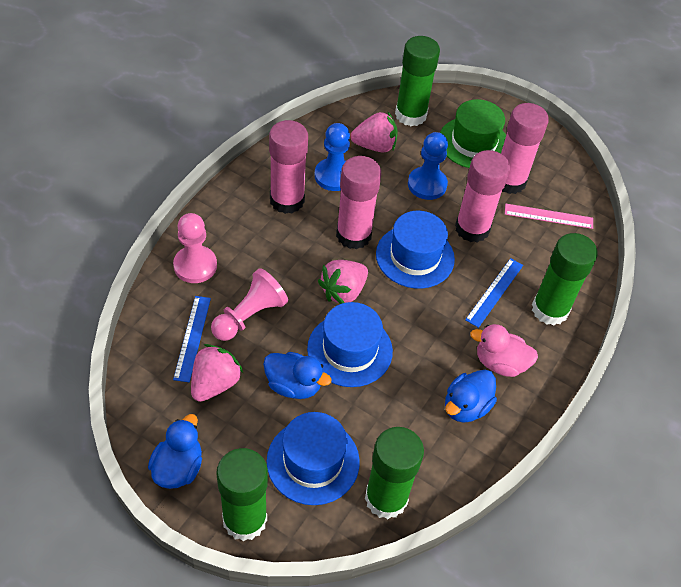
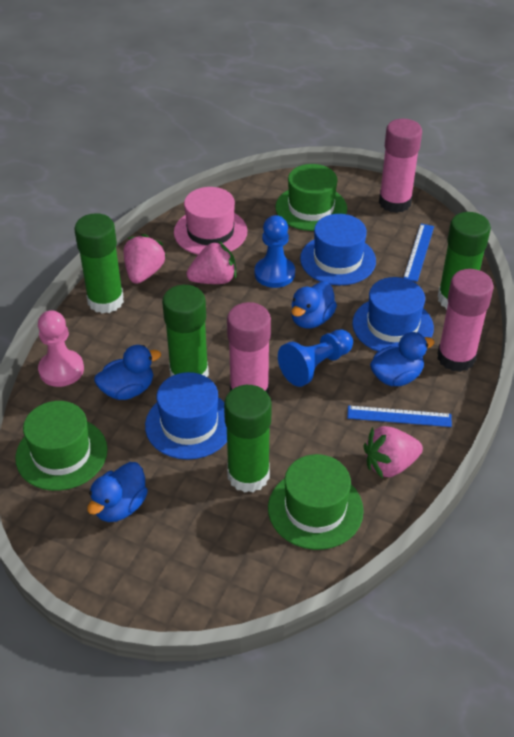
blue duck: 3 -> 4
green hat: 1 -> 3
pink duck: 1 -> 0
pink glue stick: 4 -> 3
pink hat: 0 -> 1
pink pawn: 2 -> 1
pink ruler: 1 -> 0

